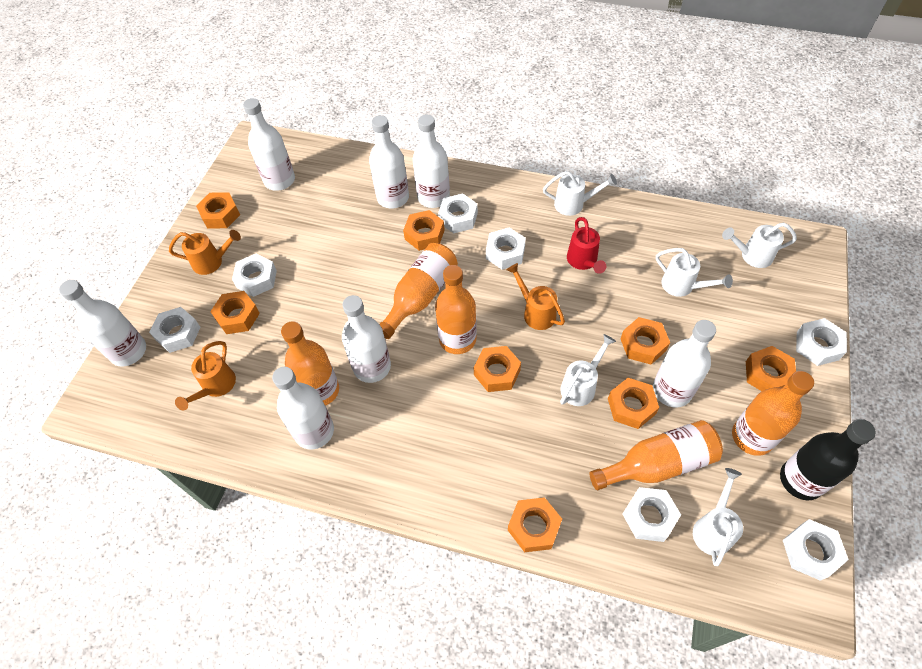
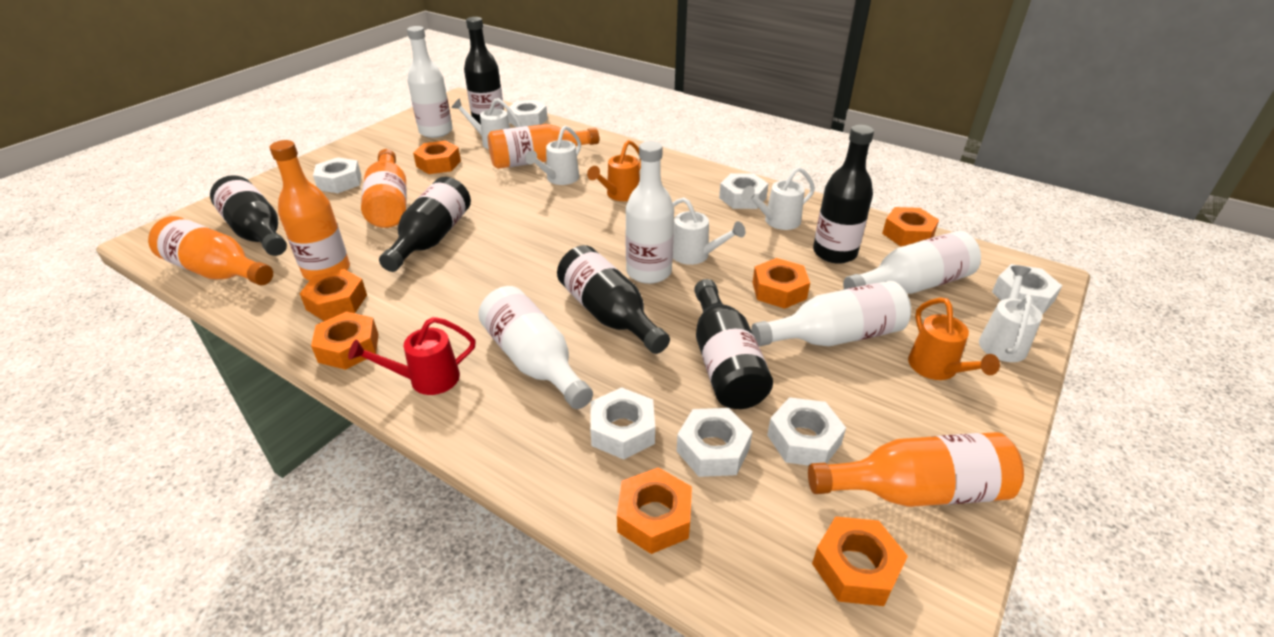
black bottle: 1 -> 6
orange nut: 8 -> 7
orange watering can: 3 -> 2
white bottle: 7 -> 5

